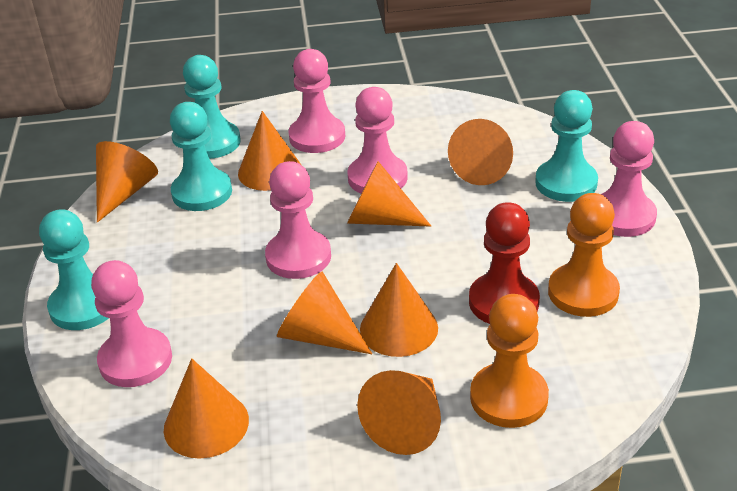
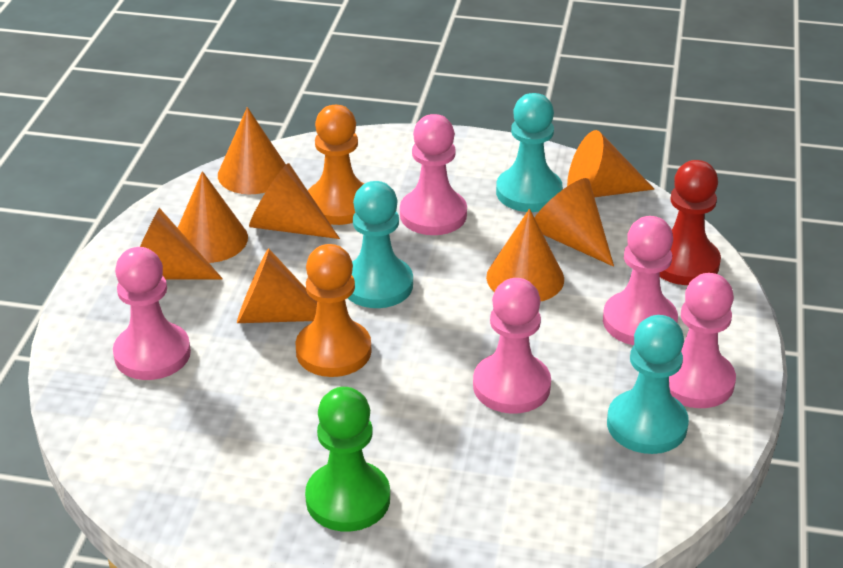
green pawn: 0 -> 1
turquoise pawn: 4 -> 3

